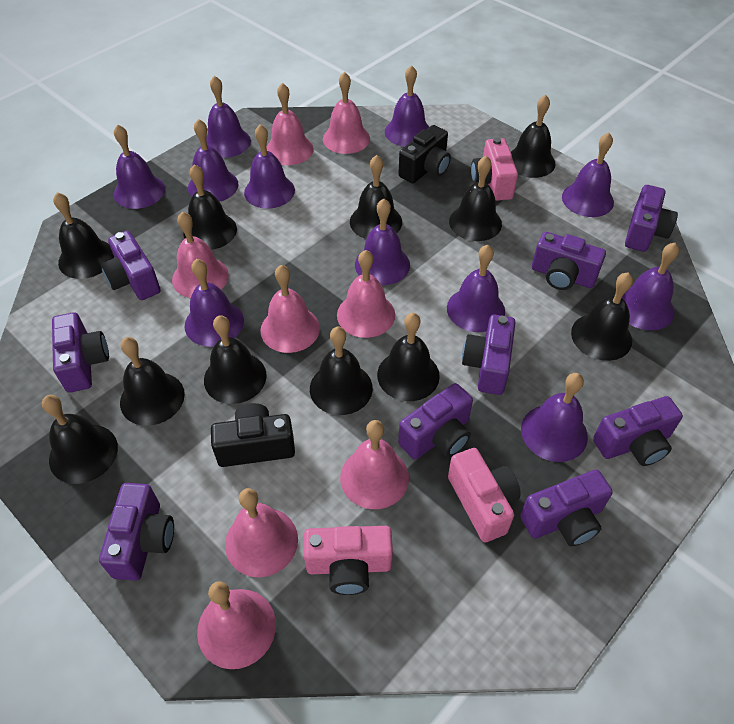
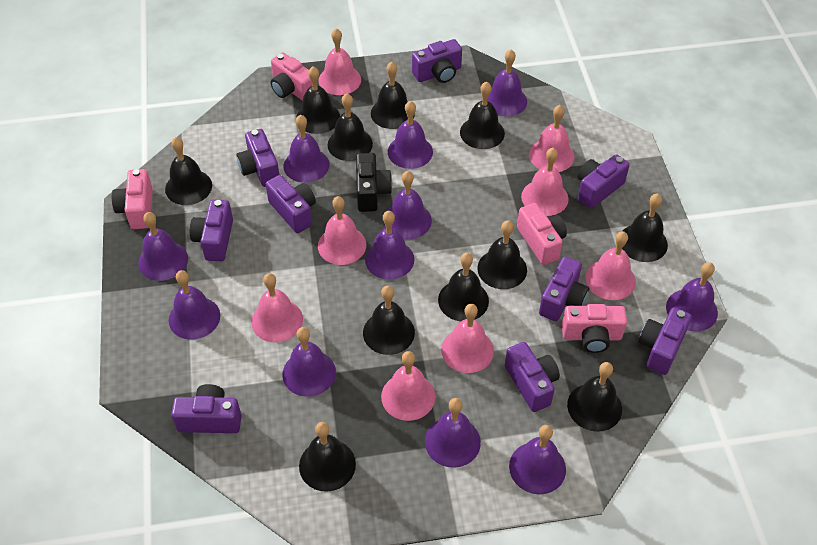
black camera: 2 -> 1
pink camera: 3 -> 4

